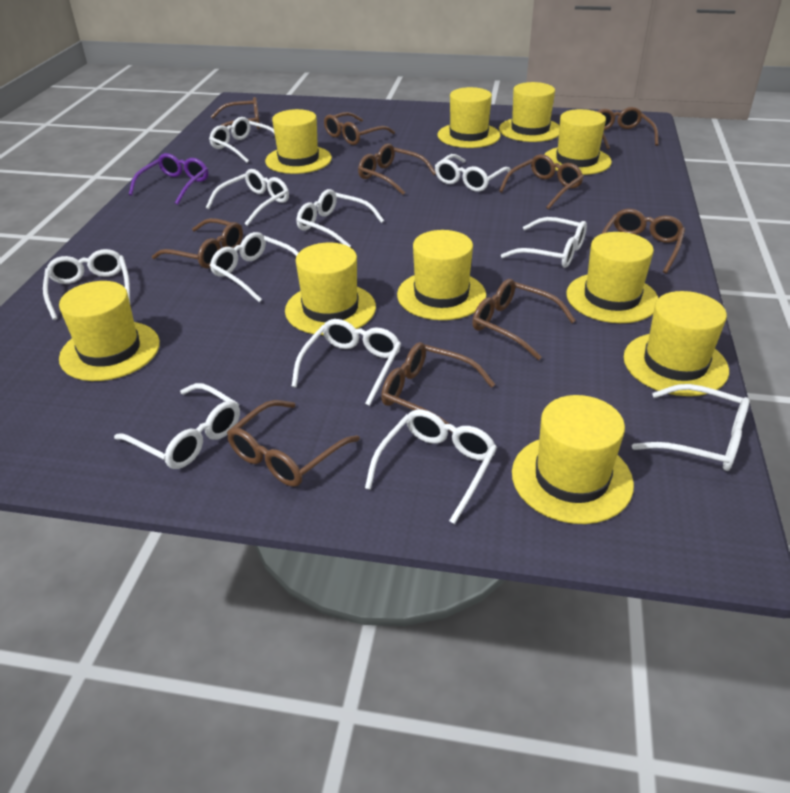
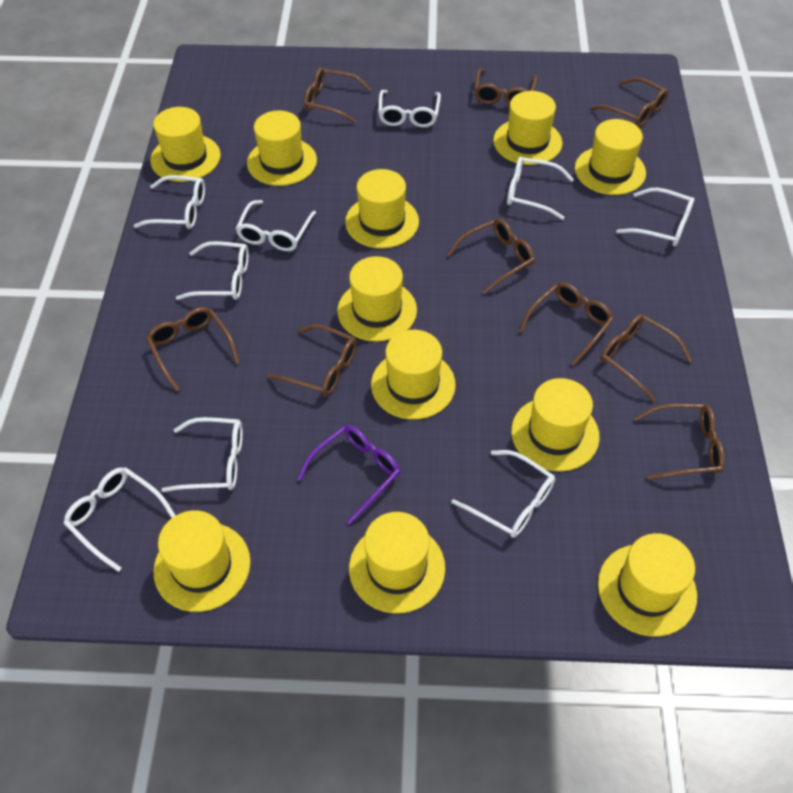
brown glasses: 10 -> 9
white glasses: 11 -> 9
yellow hat: 10 -> 11

